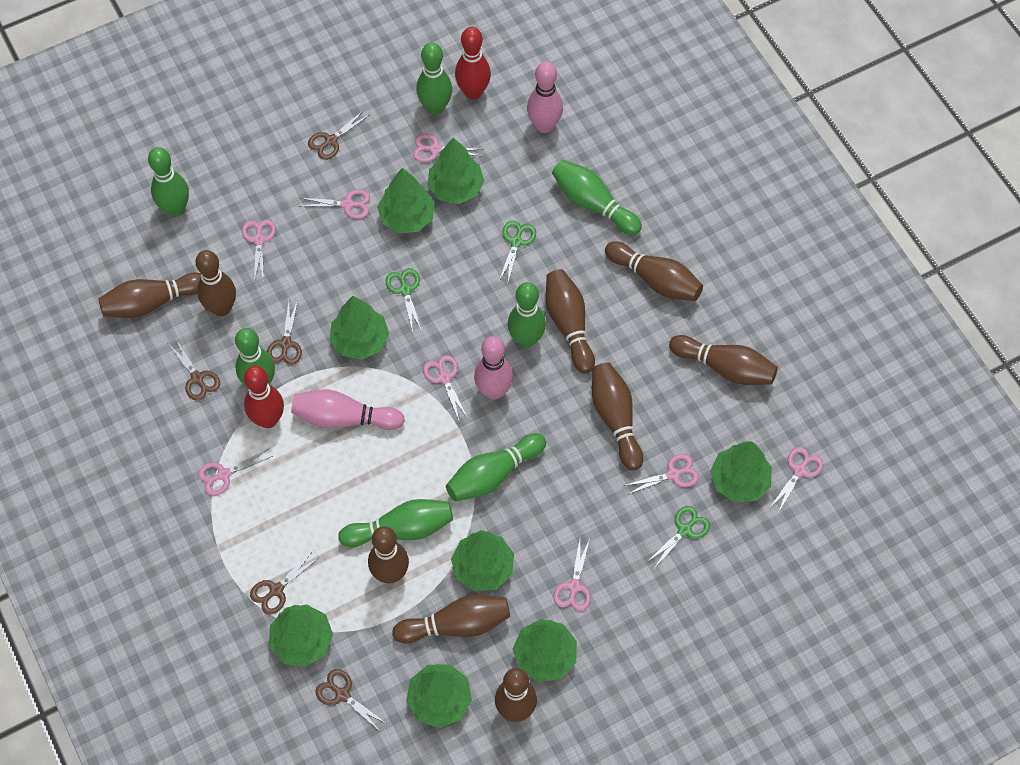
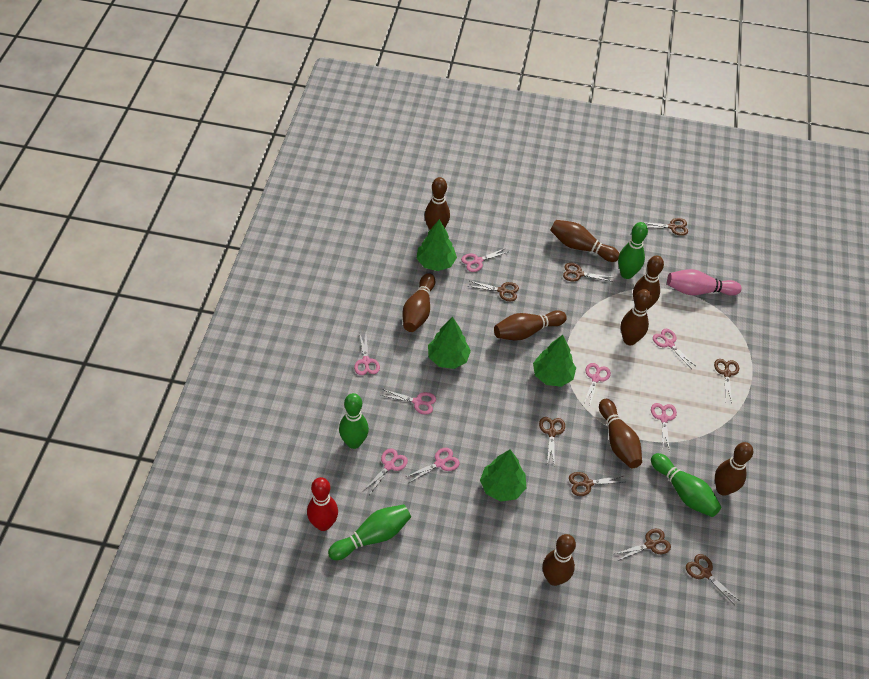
brown scissors: 5 -> 8
green bowling pin: 7 -> 4
green scissors: 3 -> 0
green tree: 8 -> 4
pink bowling pin: 3 -> 1
red bowling pin: 2 -> 1

